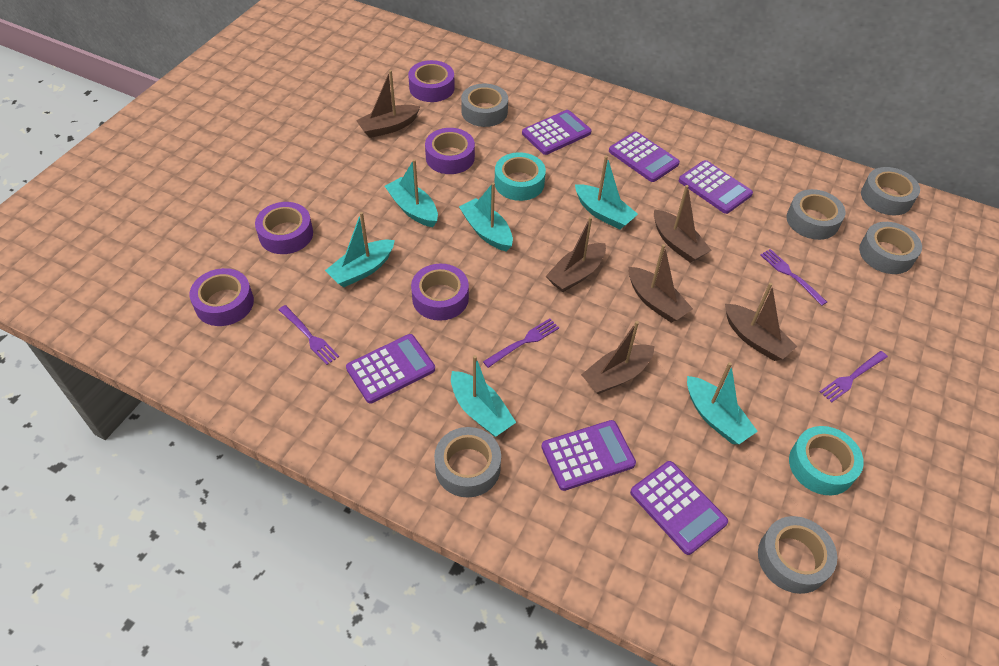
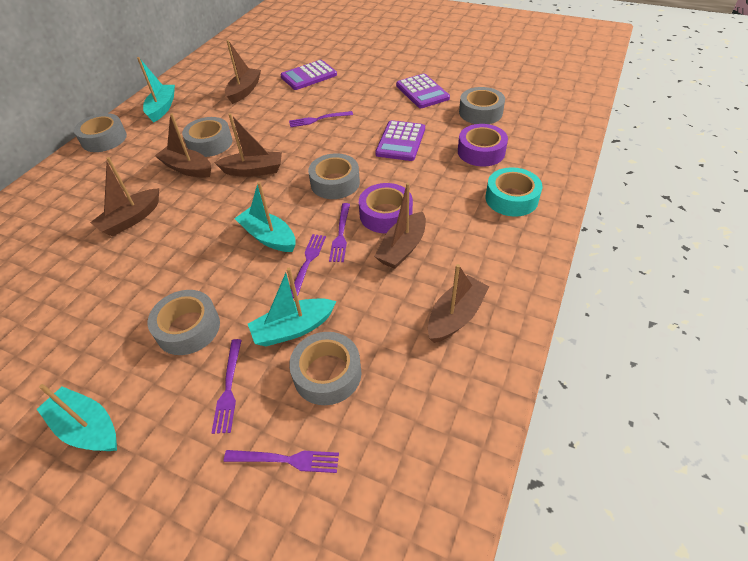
purple calculator: 6 -> 3
purple fork: 4 -> 5
purple tape: 5 -> 2
turquoise boat: 6 -> 4
turquoise tape: 2 -> 1

